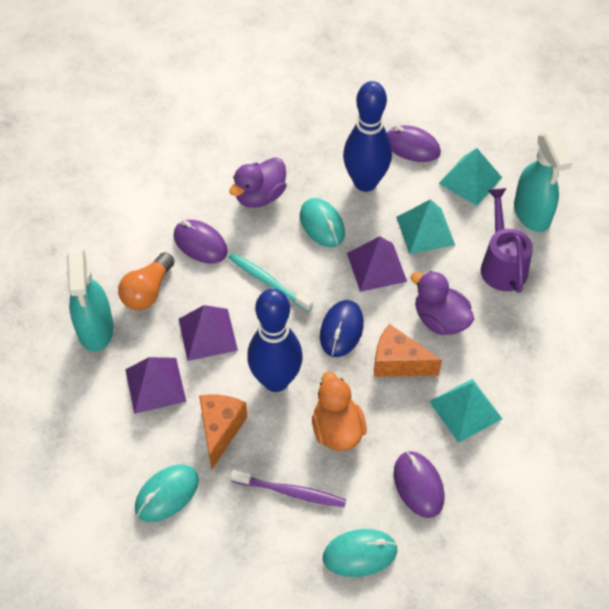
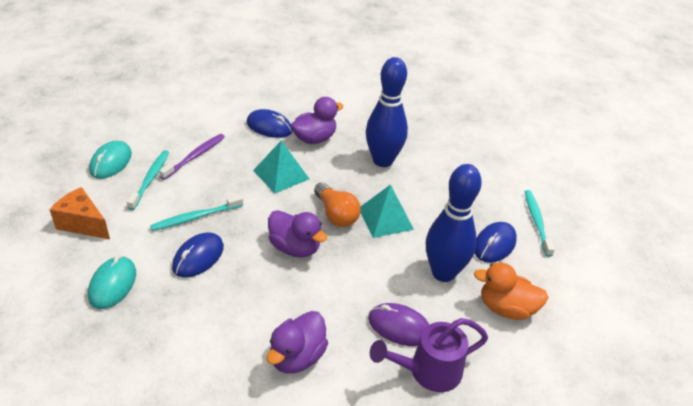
blue mouse: 1 -> 3
orange cheese: 2 -> 1
purple duck: 2 -> 3
purple mouse: 3 -> 1
purple pyramid: 3 -> 0
turquoise mouse: 3 -> 2
turquoise pyramid: 3 -> 2
turquoise spray bottle: 2 -> 0
turquoise toothbrush: 1 -> 3

